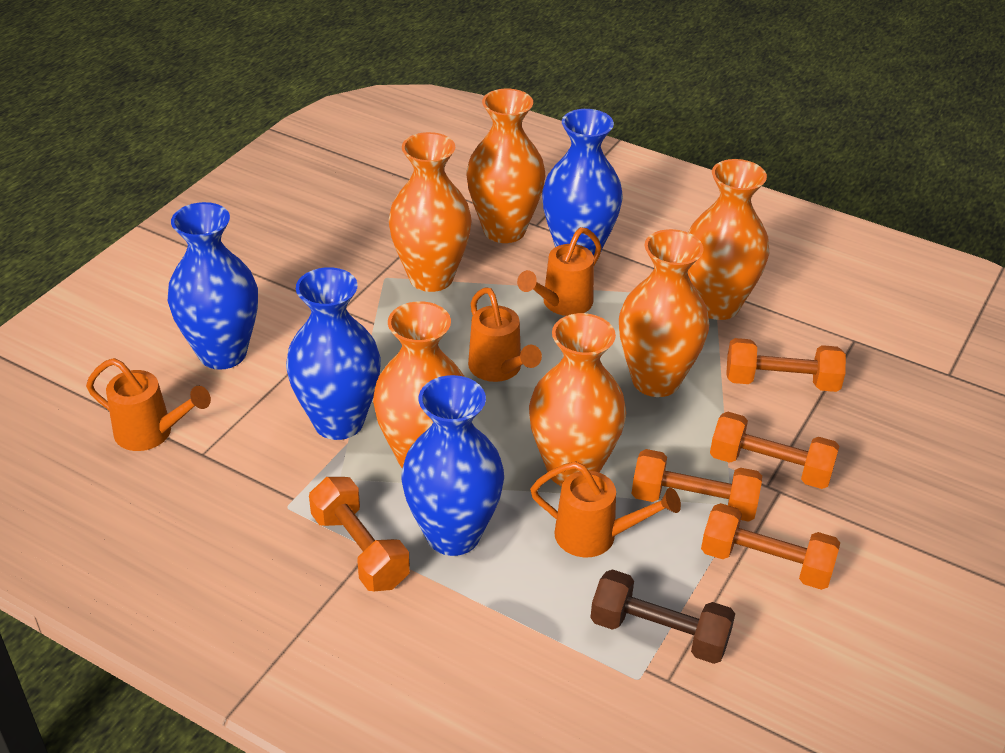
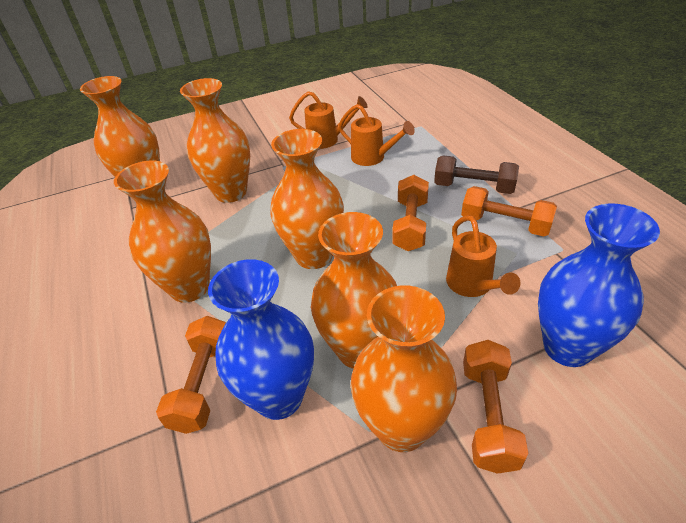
blue vase: 4 -> 2
orange dumbbell: 5 -> 4
orange watering can: 4 -> 3

